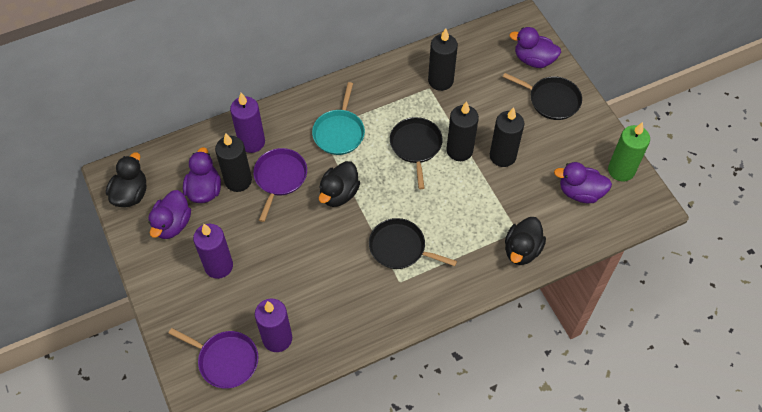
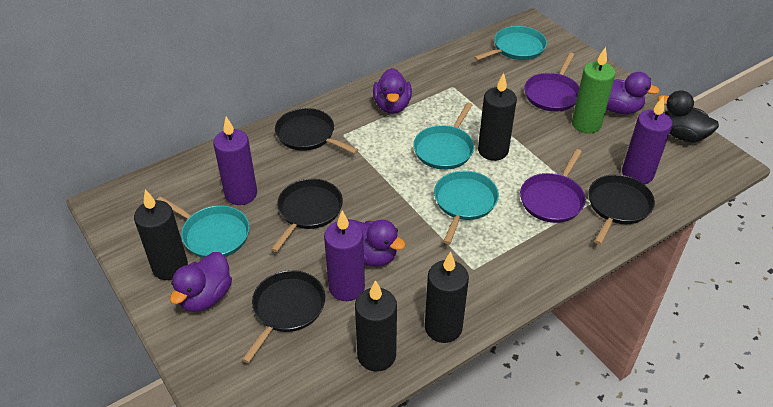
black duck: 3 -> 1
black pan: 3 -> 4
turquoise pan: 1 -> 4

